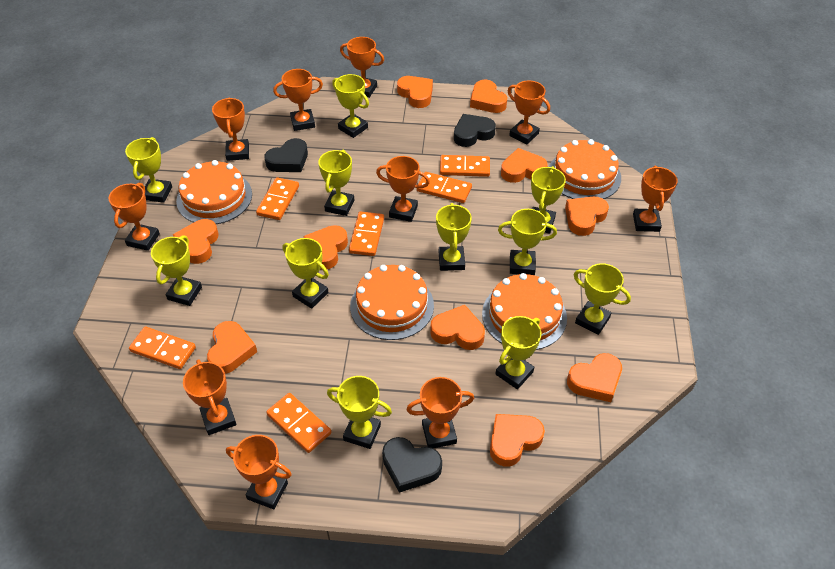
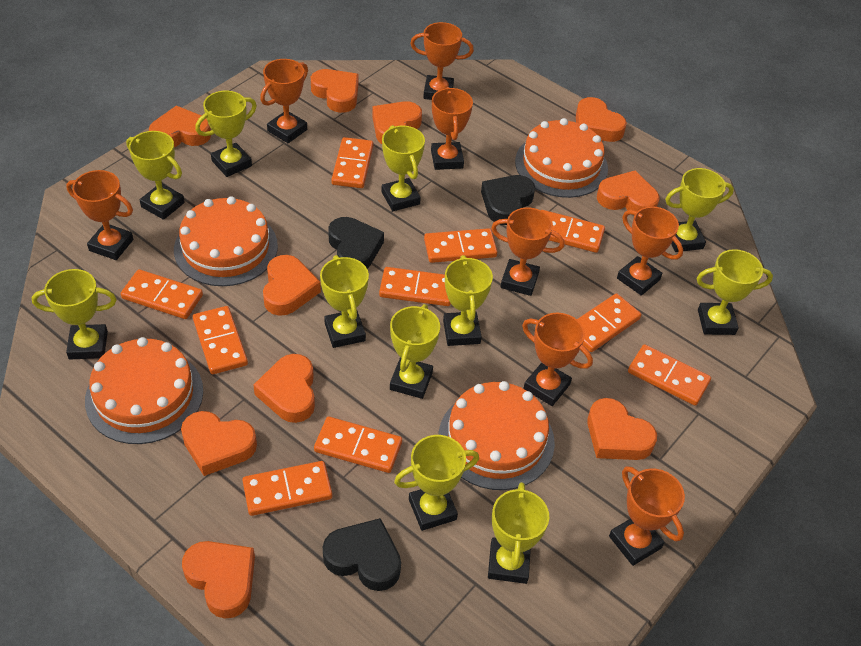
orange domino: 6 -> 10
orange trophy: 10 -> 8

